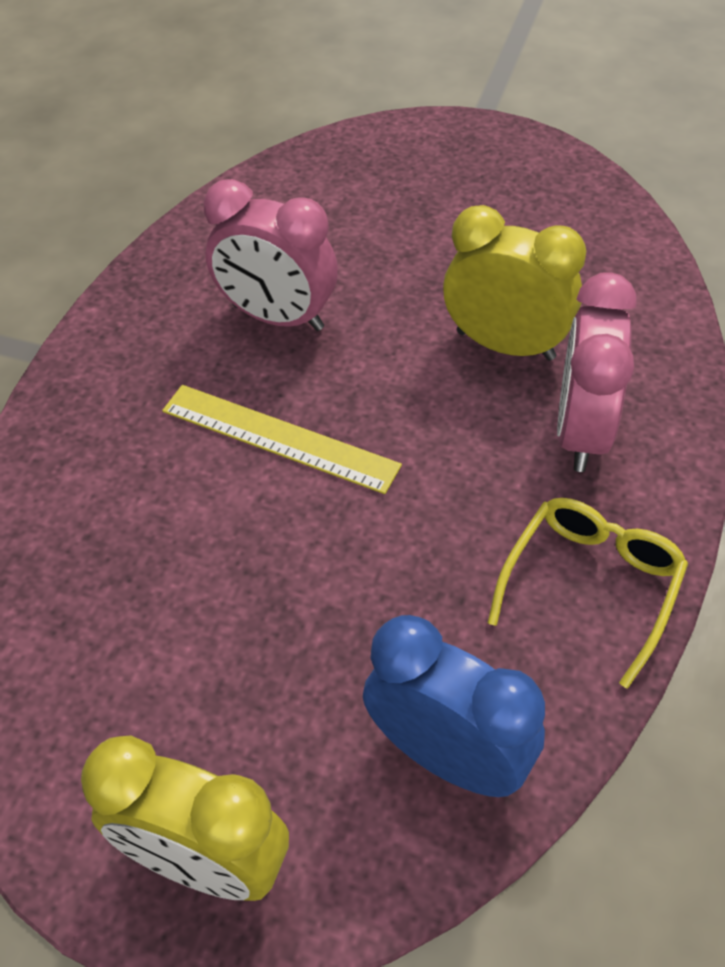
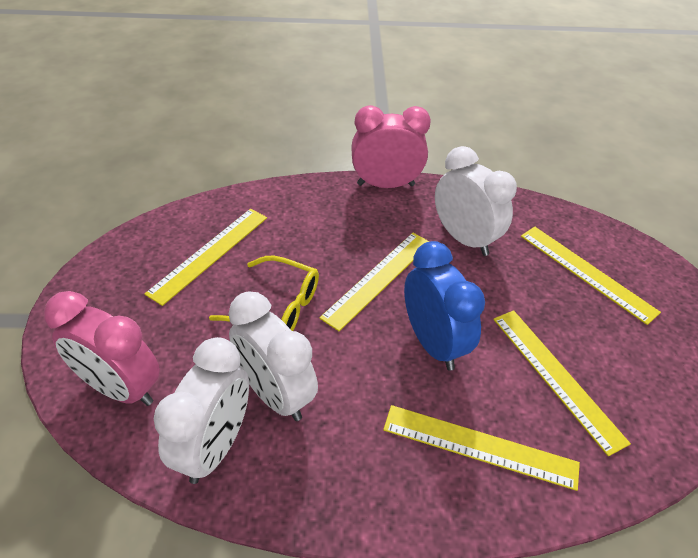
white clock: 0 -> 3
yellow clock: 2 -> 0
yellow ruler: 1 -> 5

